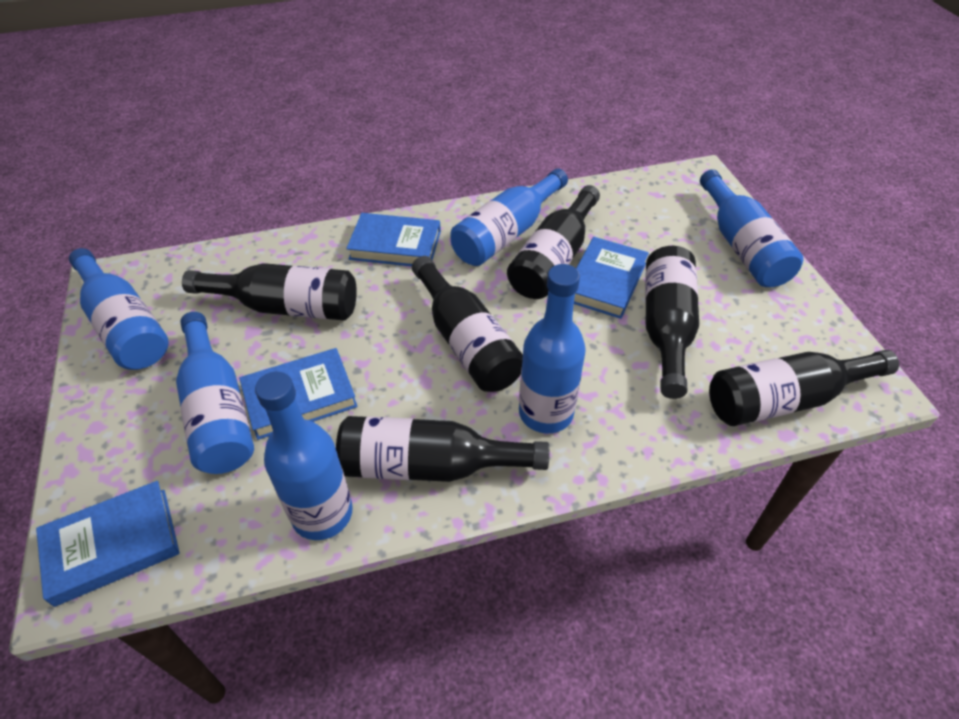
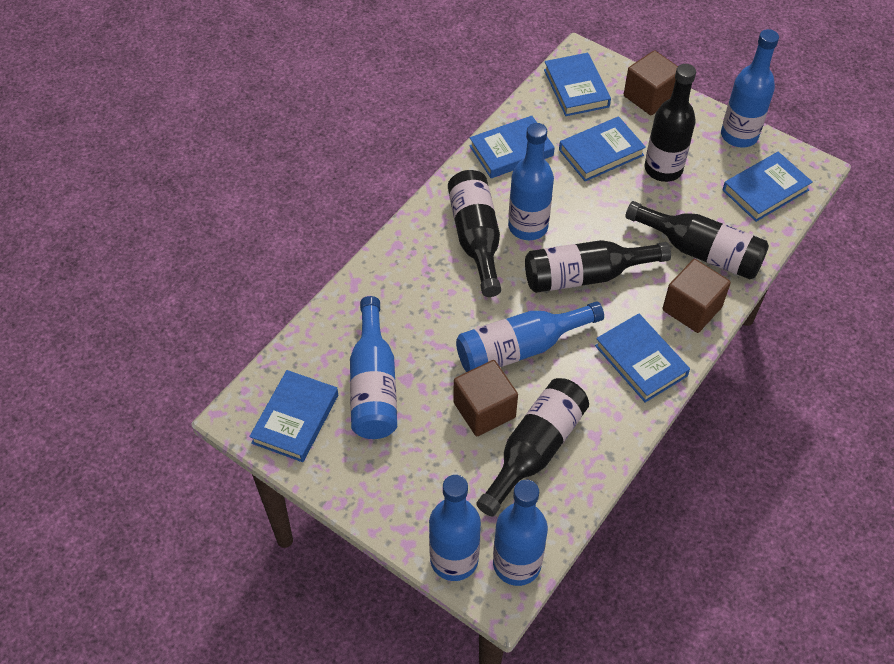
black bottle: 6 -> 5
blue book: 4 -> 6
brown cube: 0 -> 3

